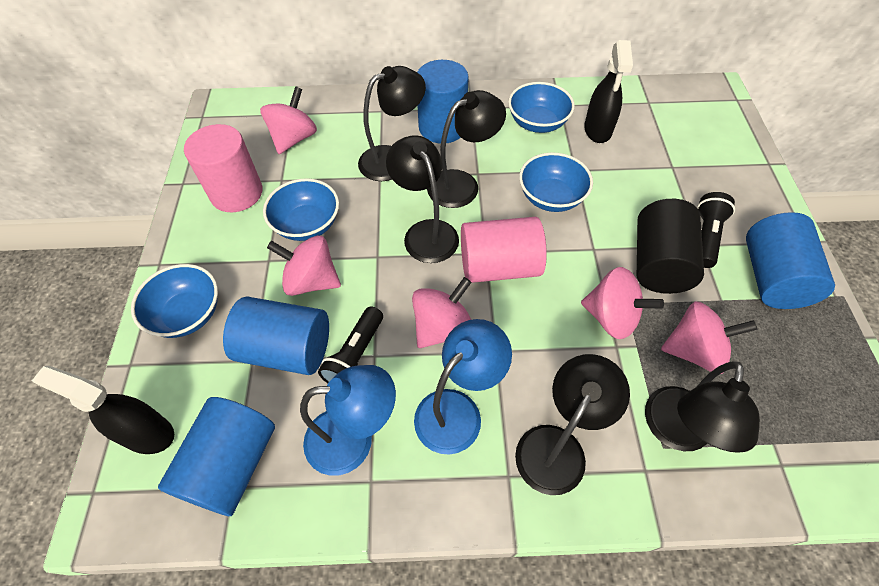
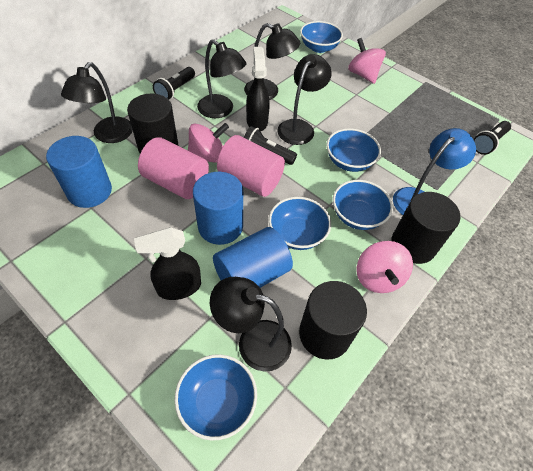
black cylinder: 1 -> 3
black flashlight: 2 -> 3
blue bowl: 4 -> 5
blue cylinder: 4 -> 3
blue lamp: 2 -> 1
pink spinning top: 5 -> 3

